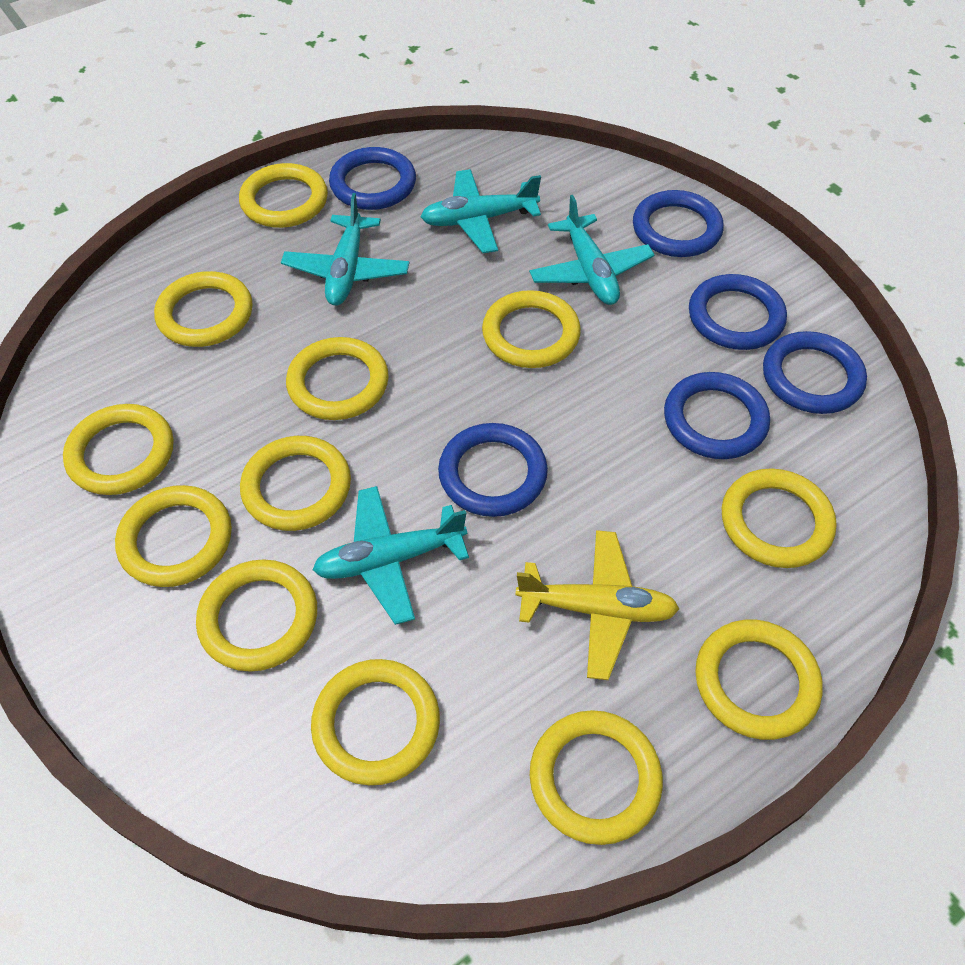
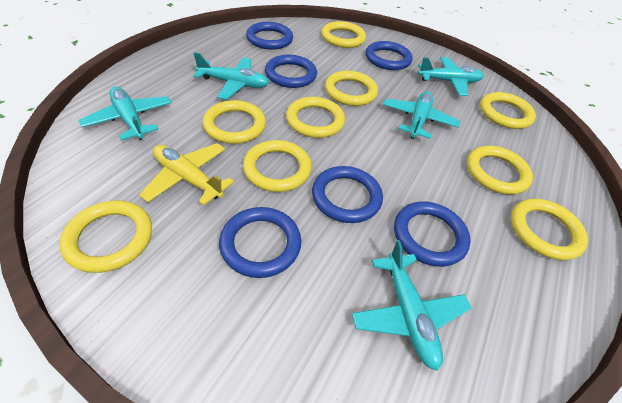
turquoise plane: 4 -> 5
yellow ring: 12 -> 9

